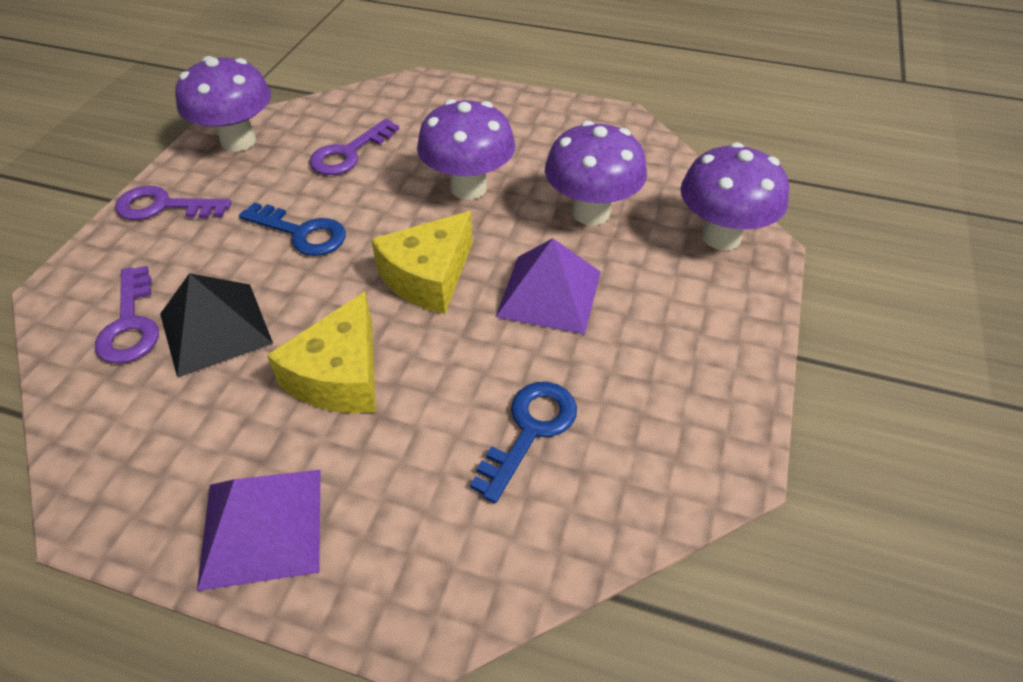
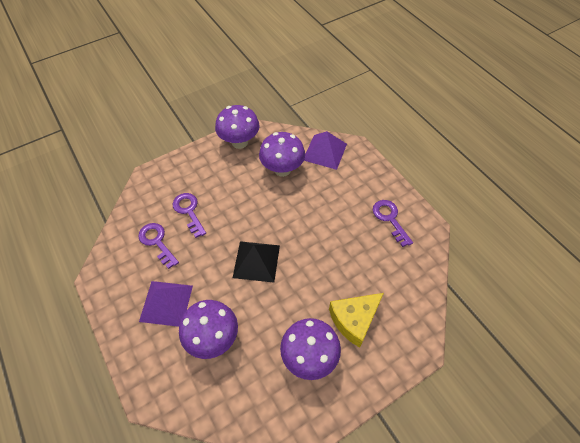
blue key: 2 -> 0
yellow cheese: 2 -> 1

